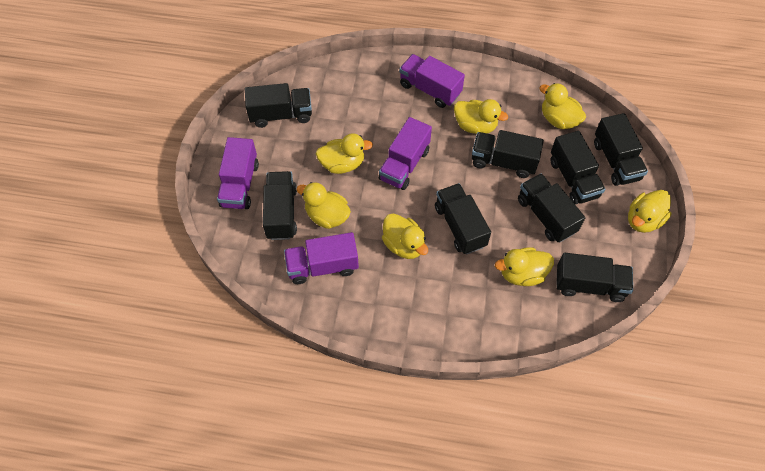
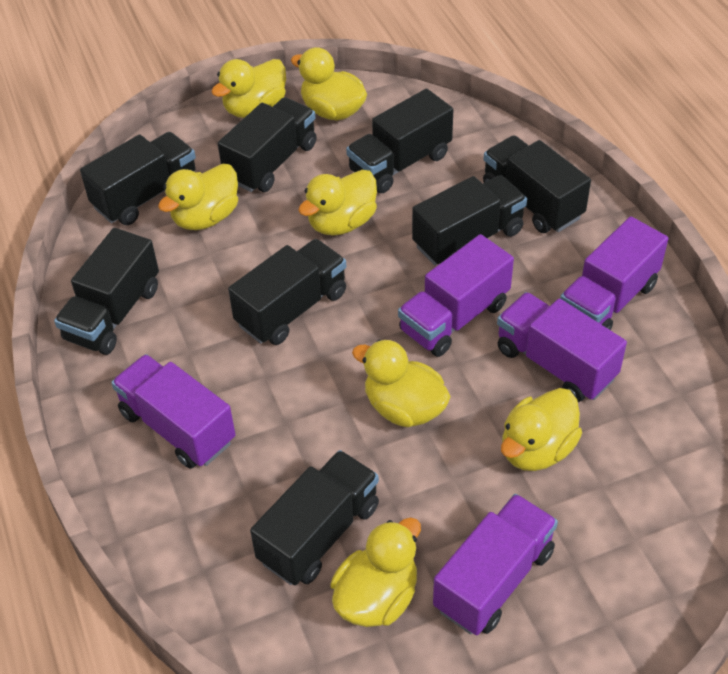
purple truck: 4 -> 5

